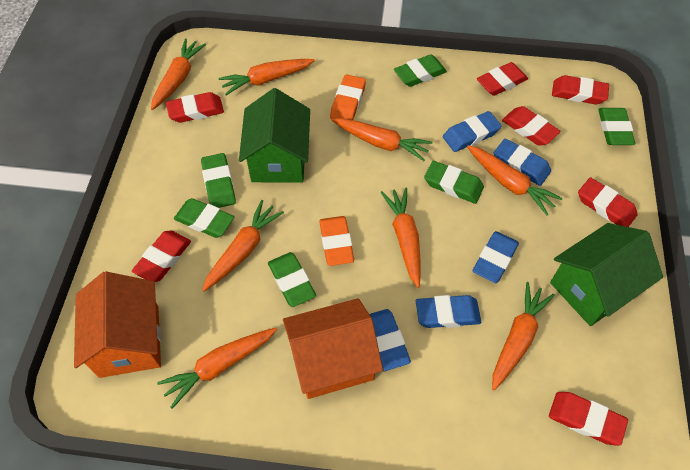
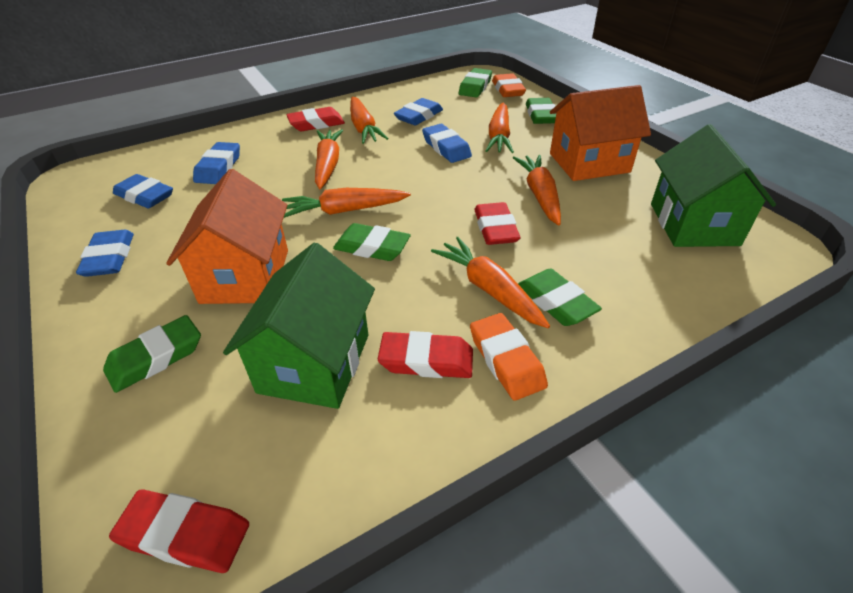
green eraser: 6 -> 5
orange carrot: 8 -> 6
red eraser: 7 -> 4

